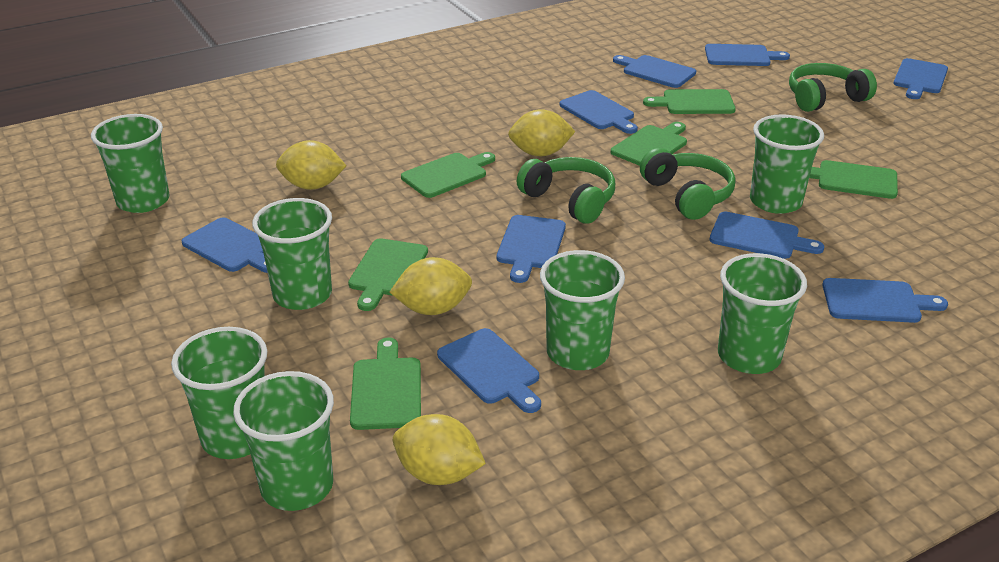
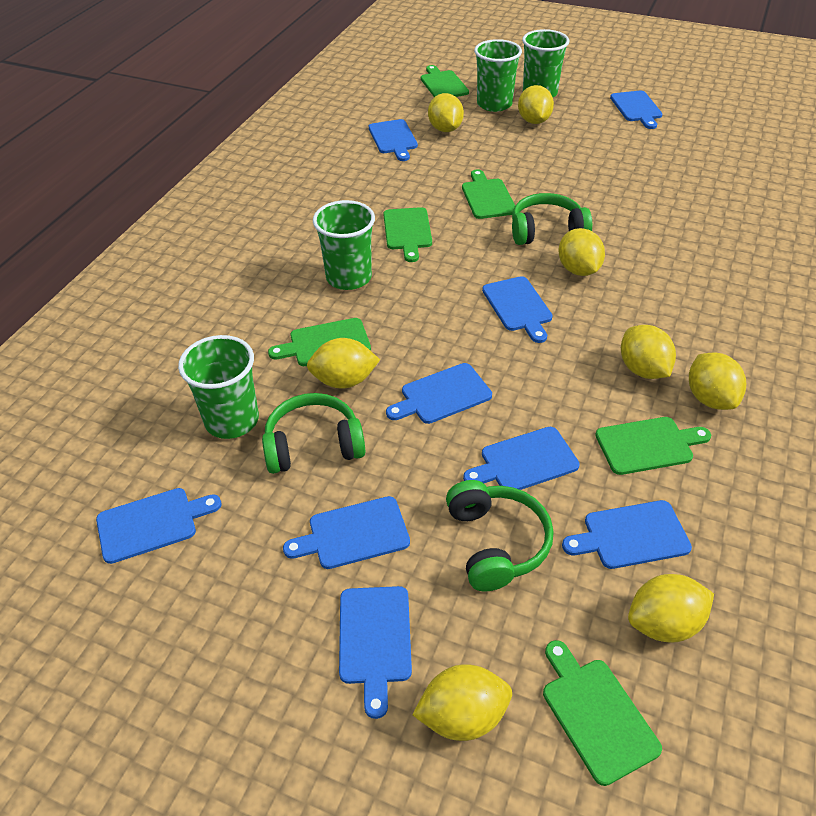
green cup: 7 -> 4
yellow lemon: 4 -> 8

